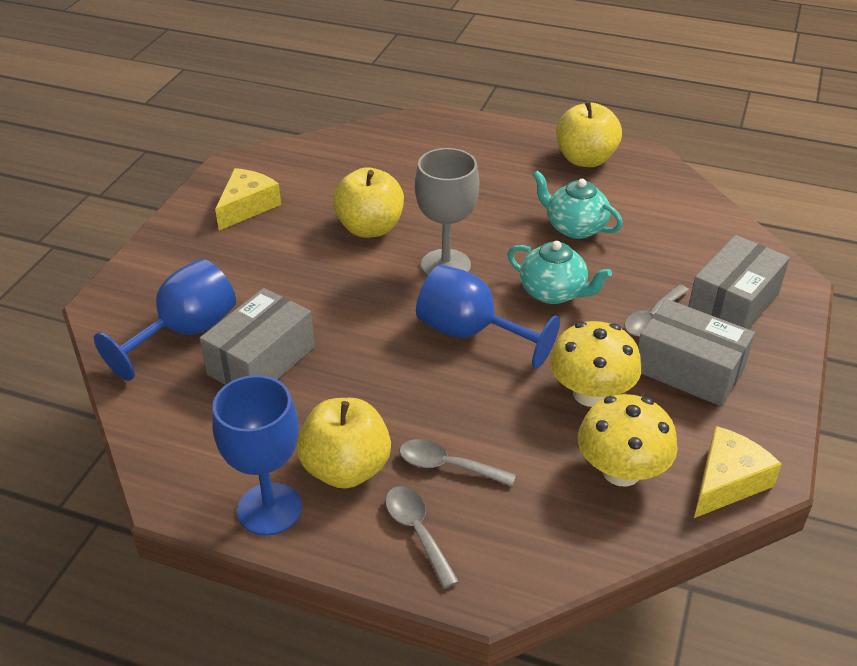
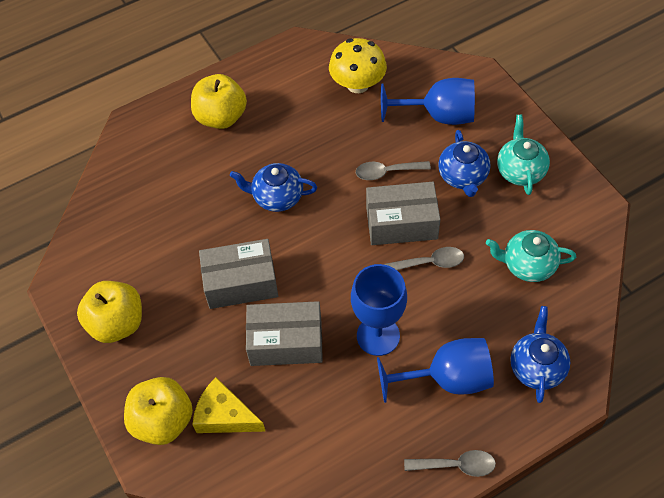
blue teapot: 0 -> 3
grey goblet: 1 -> 0
yellow cheese: 2 -> 1
yellow mushroom: 2 -> 1

